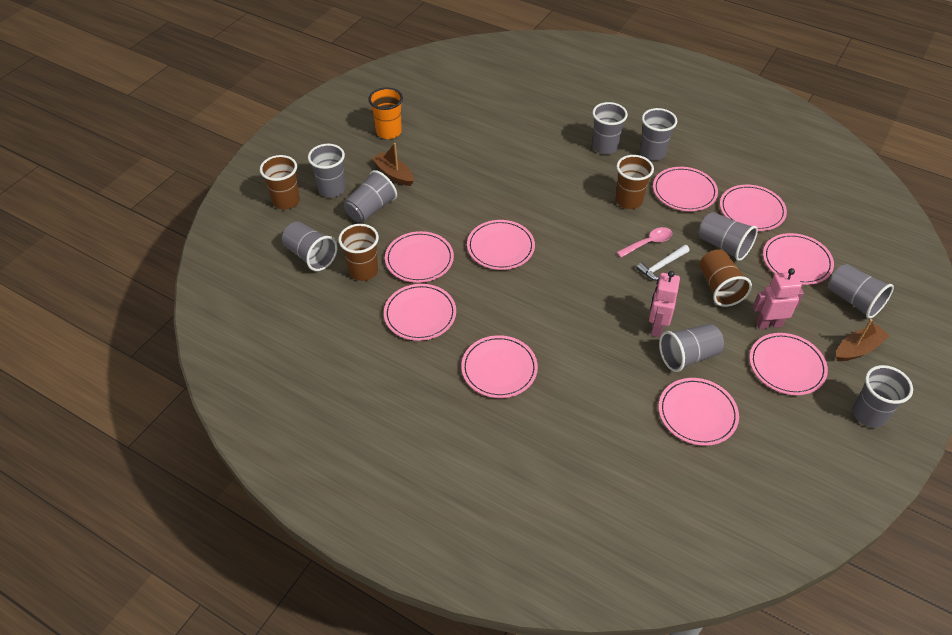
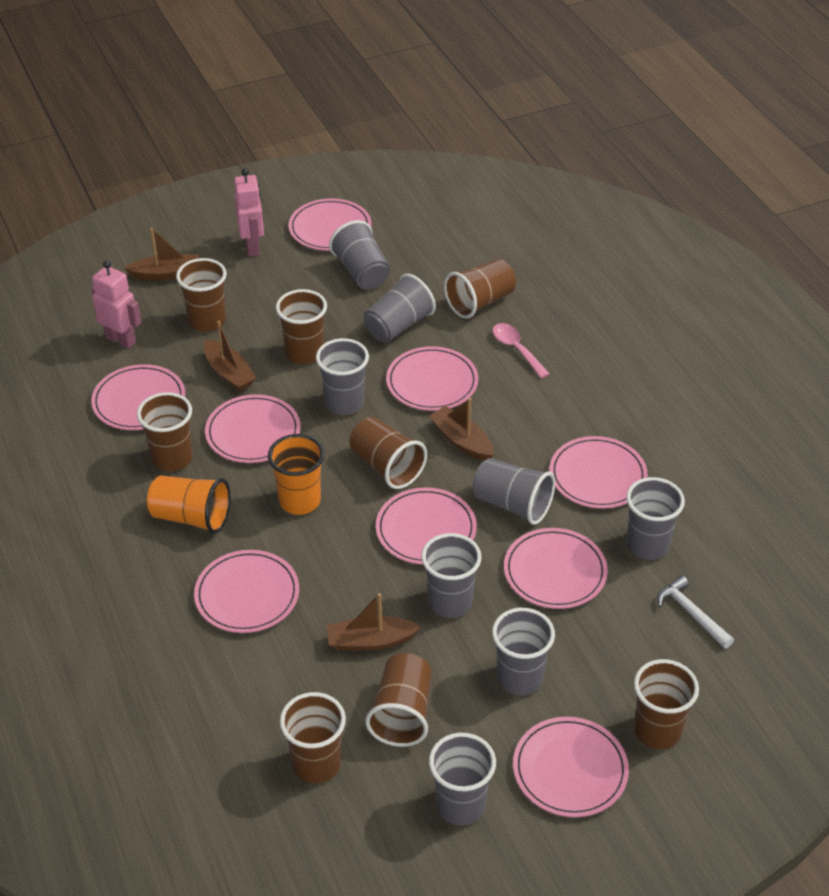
brown boat: 2 -> 4
brown cup: 4 -> 8
grey cup: 9 -> 8
orange cup: 1 -> 2

